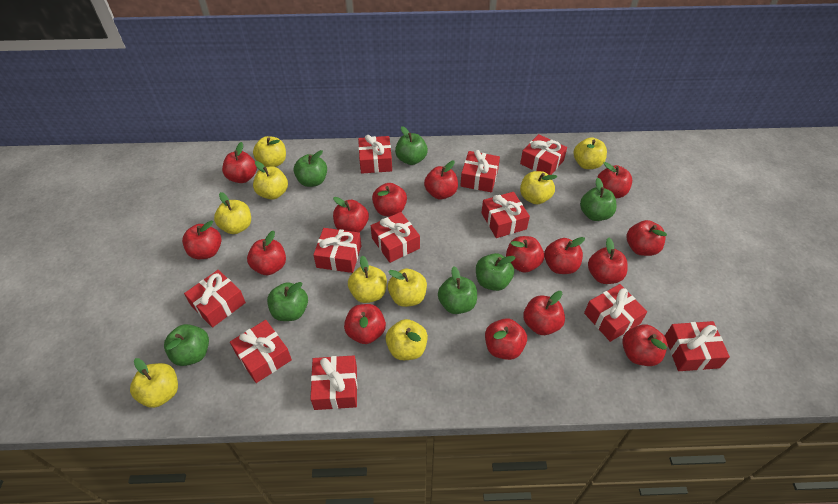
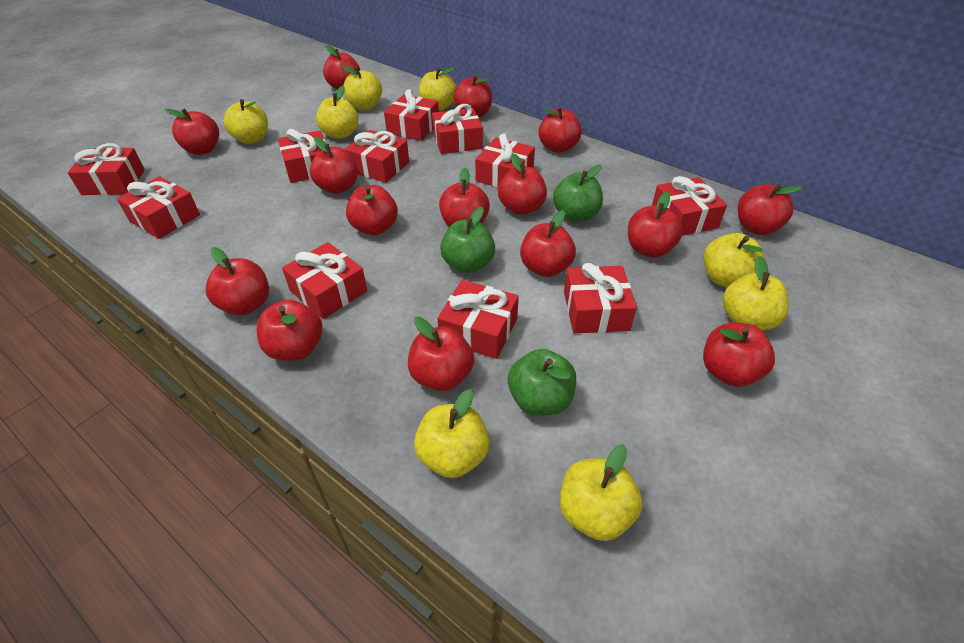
green apple: 7 -> 3
yellow apple: 9 -> 8

